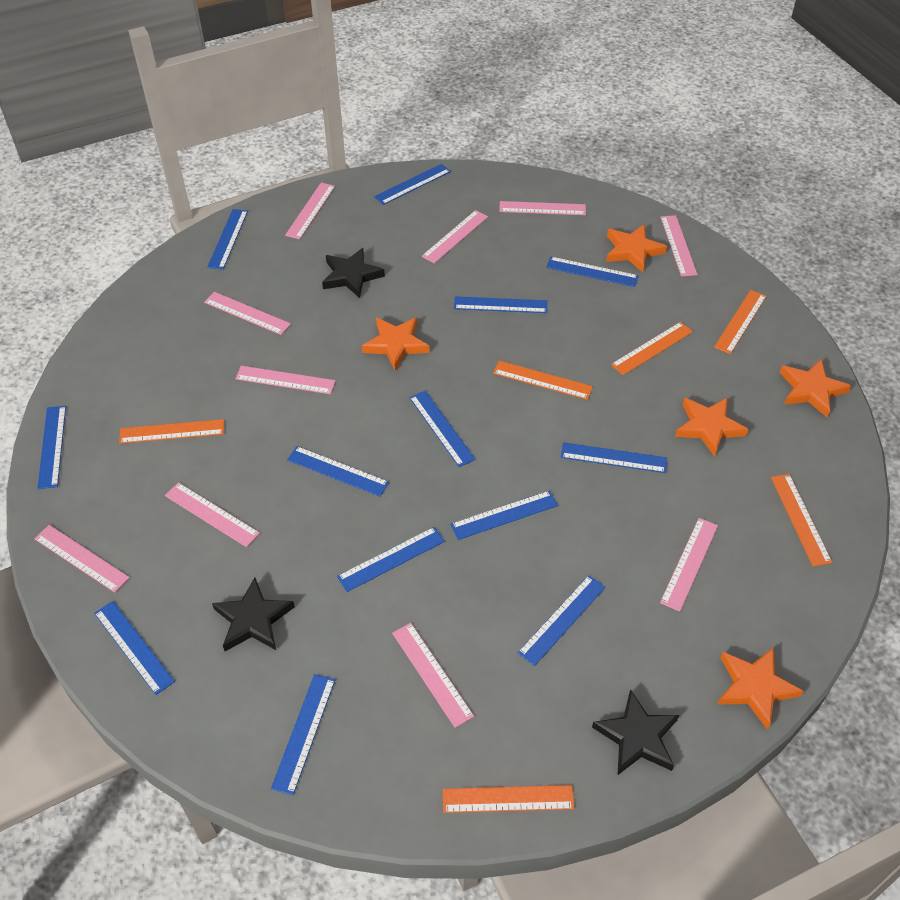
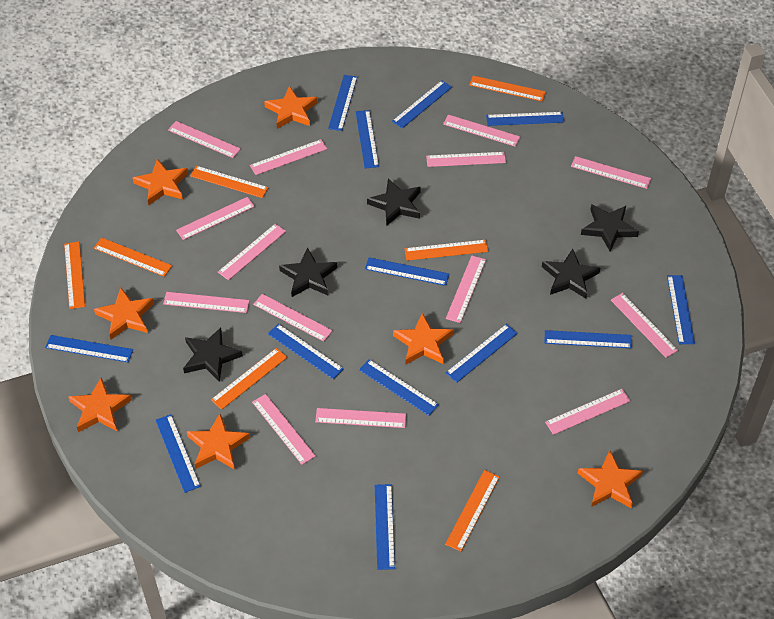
black star: 3 -> 5
orange ruler: 6 -> 7
orange star: 5 -> 7
pink ruler: 10 -> 14

